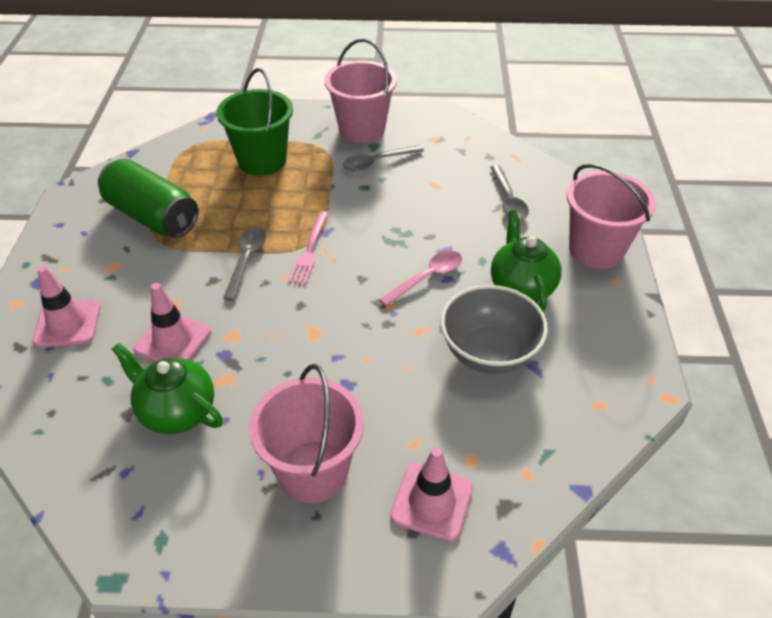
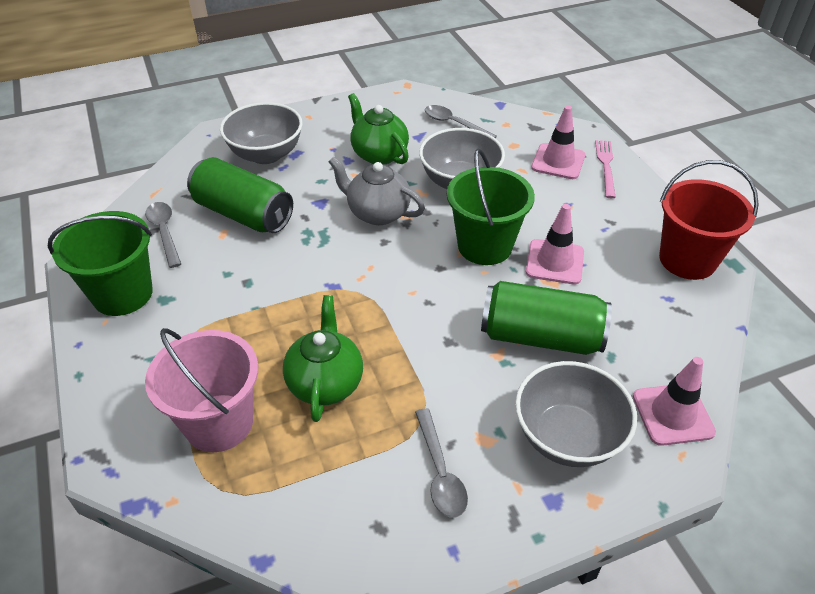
green bucket: 1 -> 2
green can: 1 -> 2
grey bowl: 1 -> 3
grey teapot: 0 -> 1
pink bucket: 3 -> 1
pink spoon: 1 -> 0
red bucket: 0 -> 1

